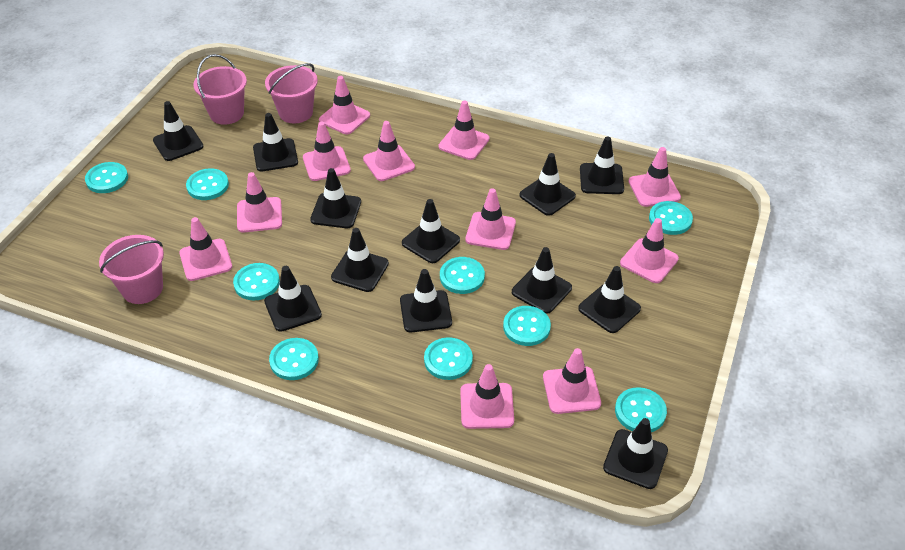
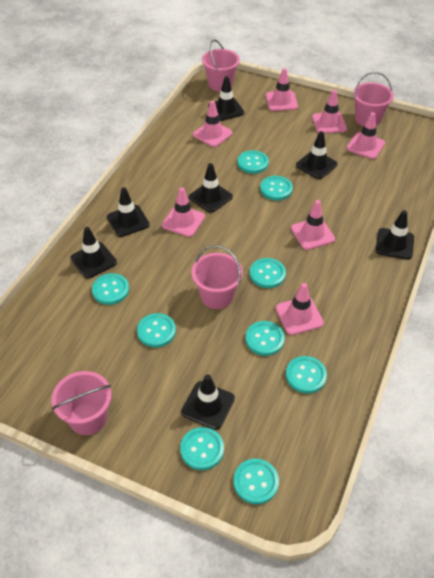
black traffic cone: 12 -> 7
pink bucket: 3 -> 4
pink traffic cone: 11 -> 7

